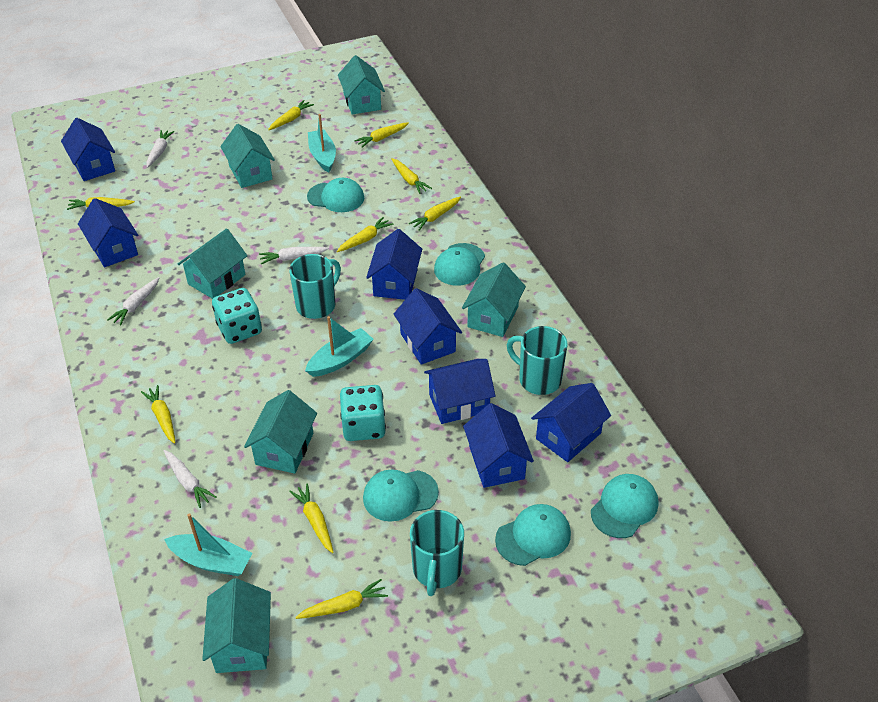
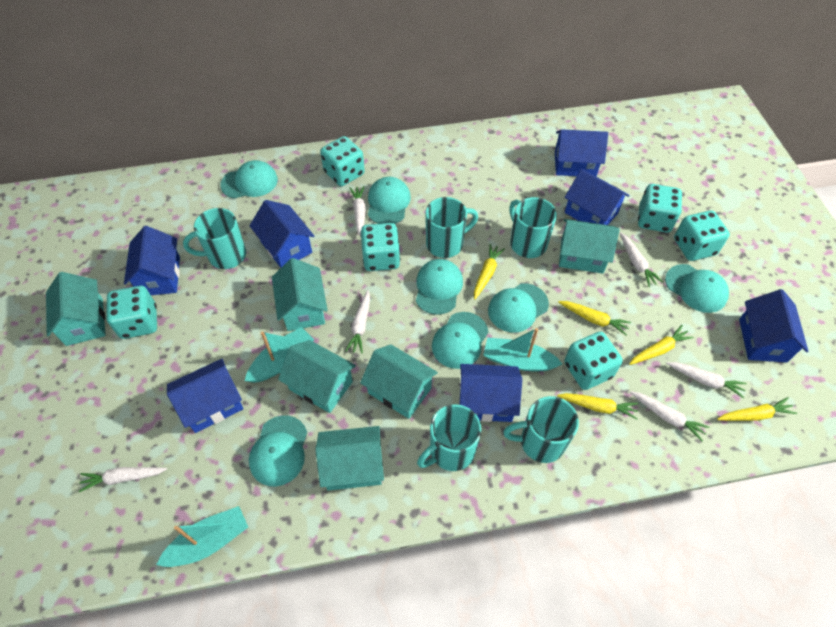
turquoise cap: 5 -> 7
turquoise dice: 2 -> 6
turquoise mug: 3 -> 5
white carrot: 4 -> 6
yellow carrot: 9 -> 5

